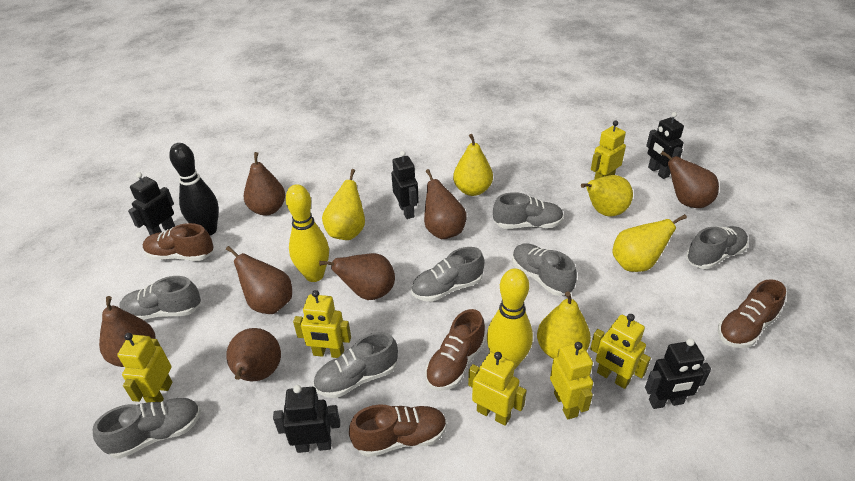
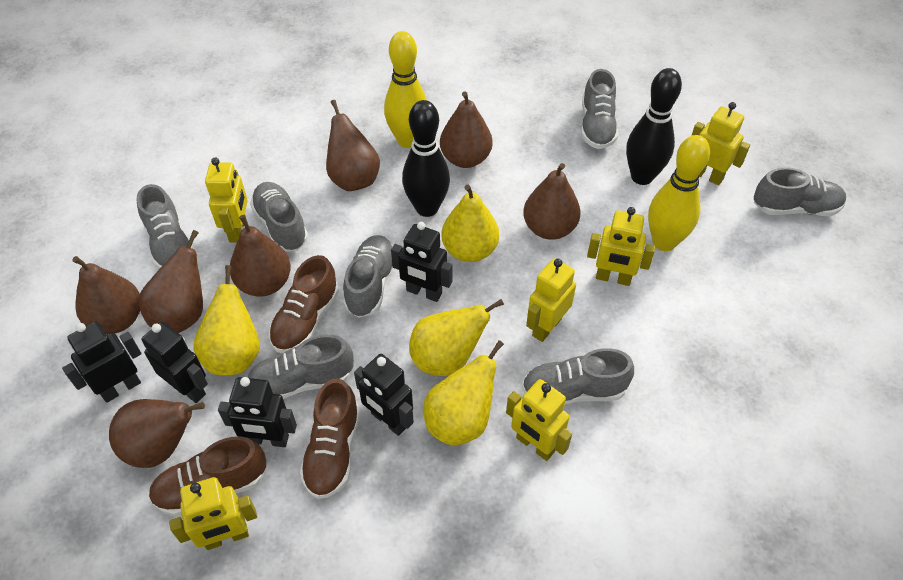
black bowling pin: 1 -> 2
brown shoe: 4 -> 3
yellow pear: 5 -> 4

